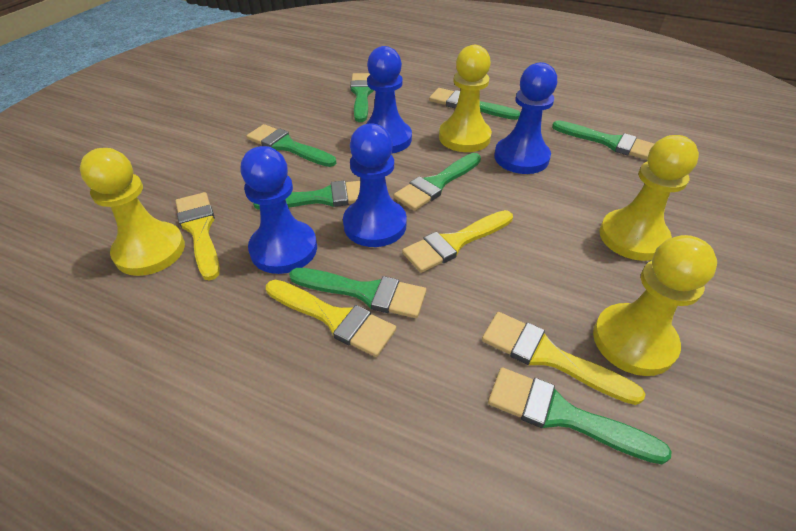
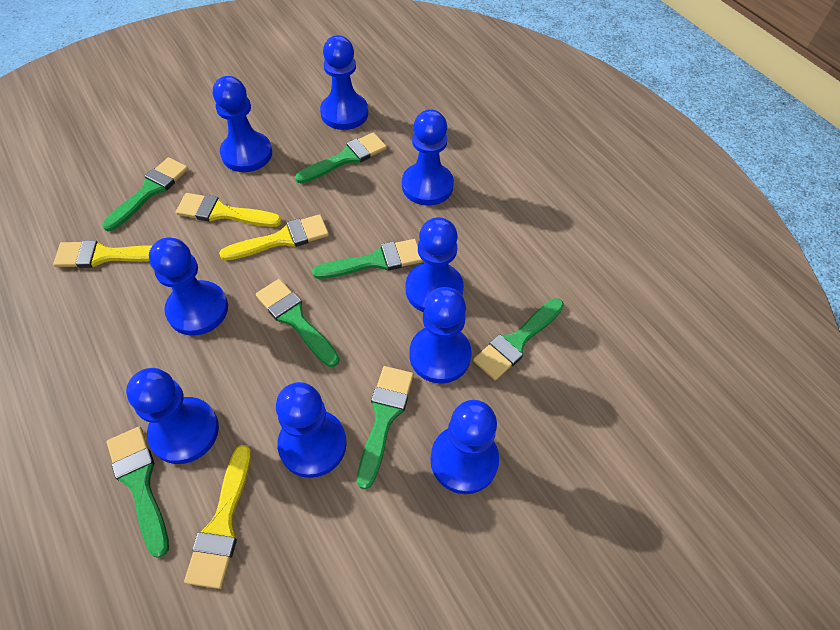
blue pawn: 4 -> 9
green brush: 8 -> 7
yellow pawn: 4 -> 0

